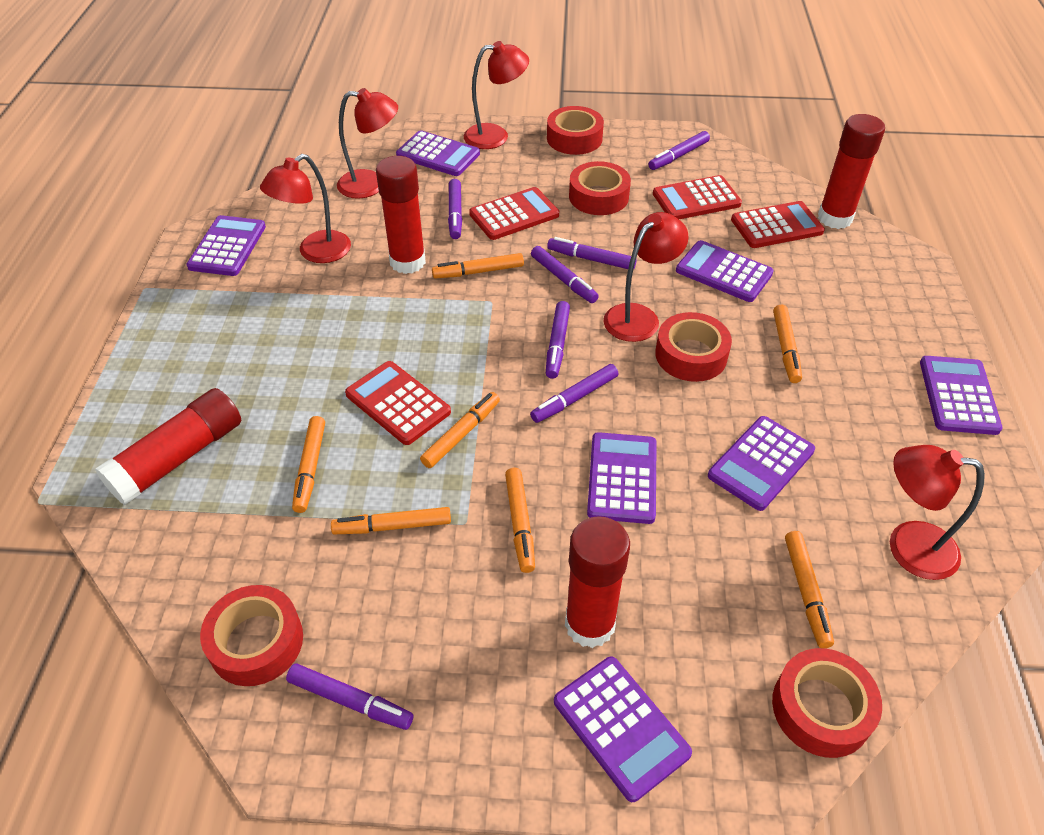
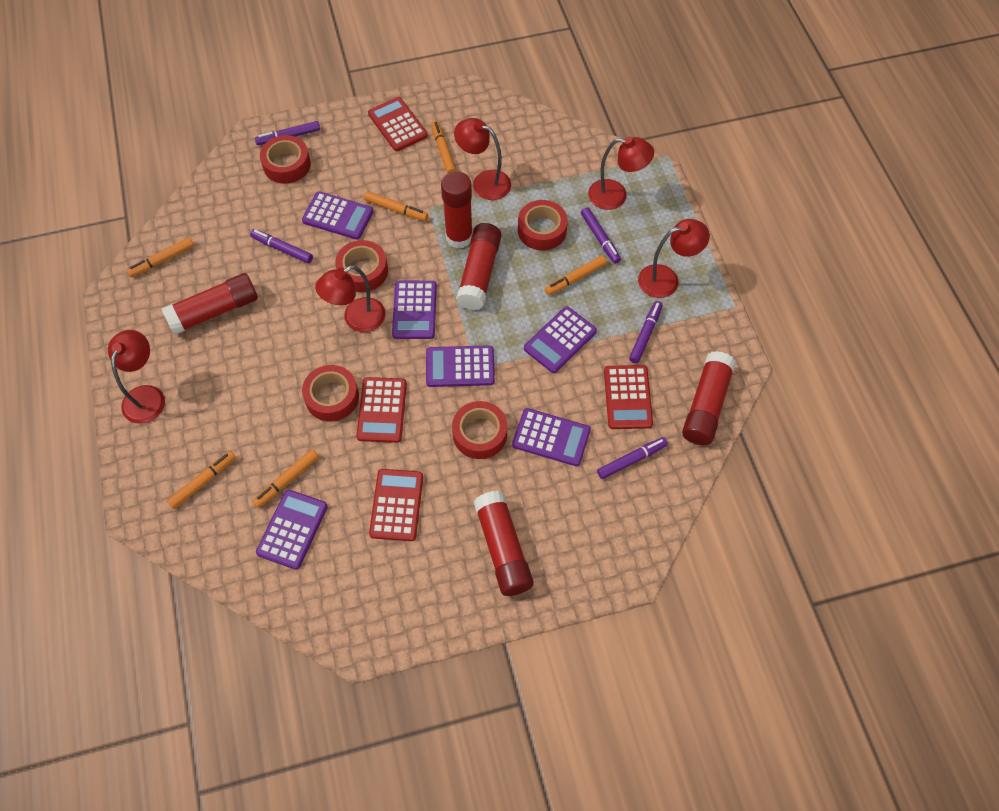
orange marker: 7 -> 6
purple calculator: 7 -> 6
purple marker: 7 -> 5
red glue stick: 4 -> 5

